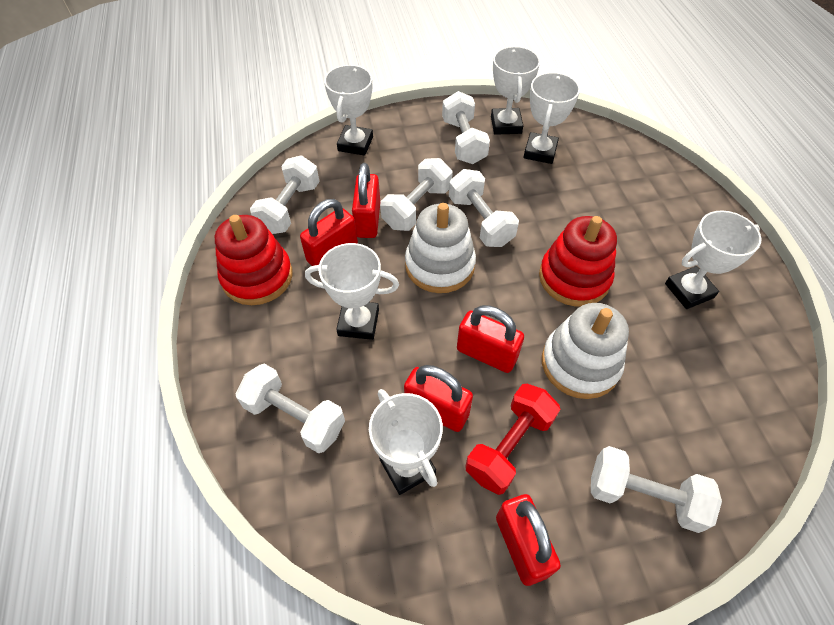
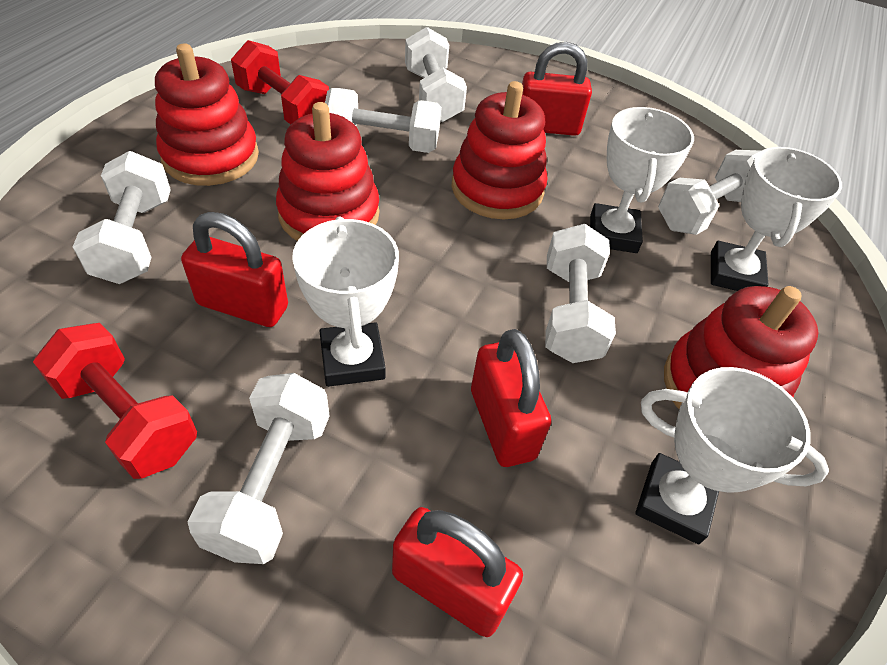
red dumbbell: 1 -> 2
red padlock: 5 -> 4
red stacking toy: 2 -> 4
white stacking toy: 2 -> 0
white trophy: 6 -> 4

